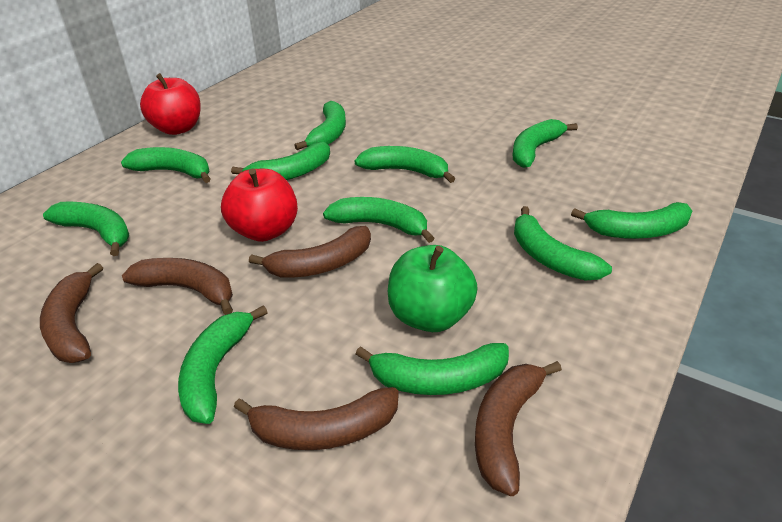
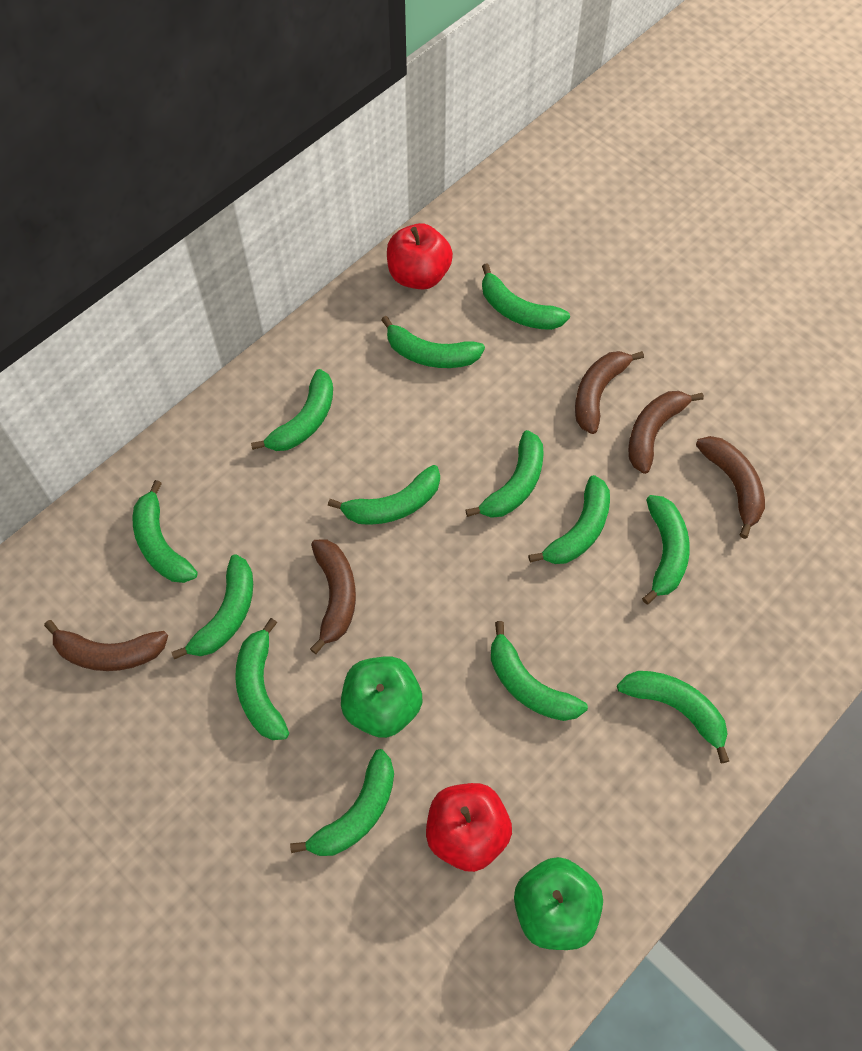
green apple: 1 -> 2
green banana: 11 -> 13

